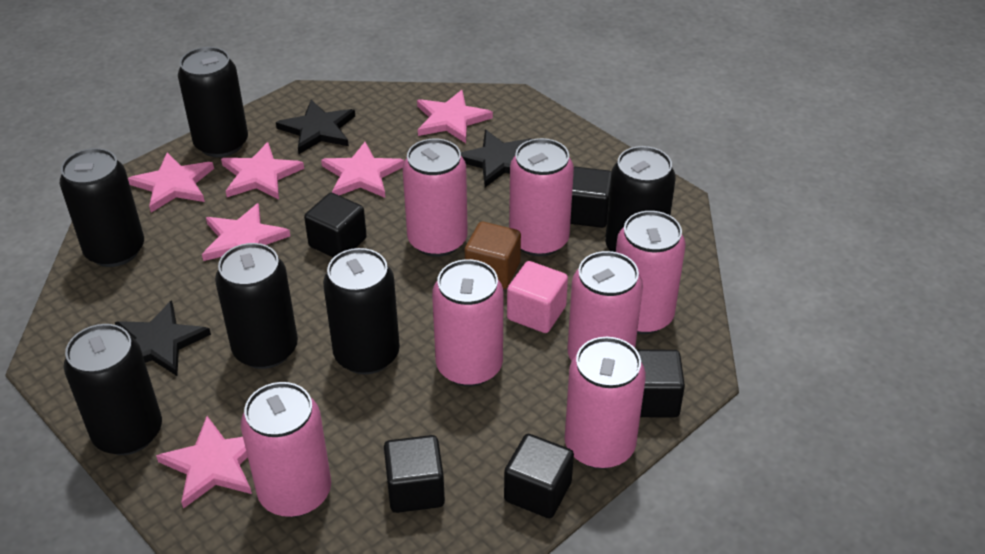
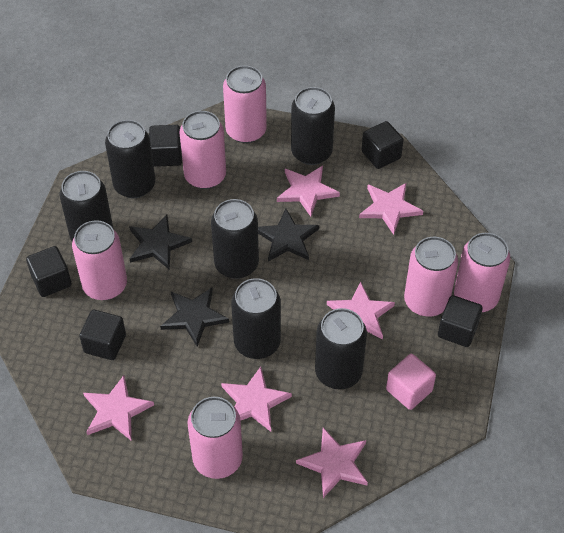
brown cube: 1 -> 0
pink can: 7 -> 6

